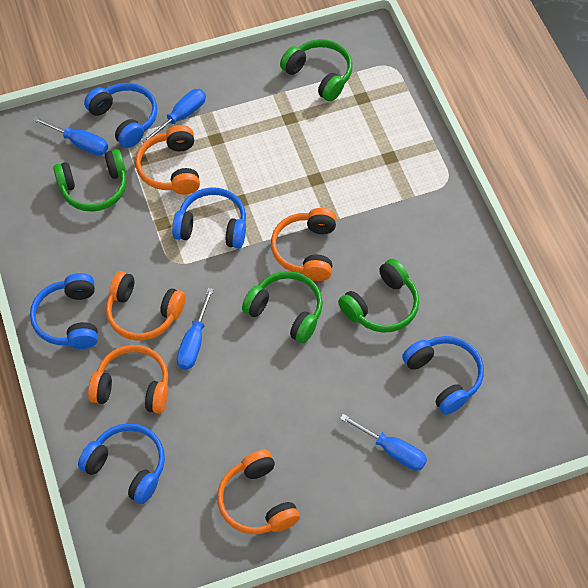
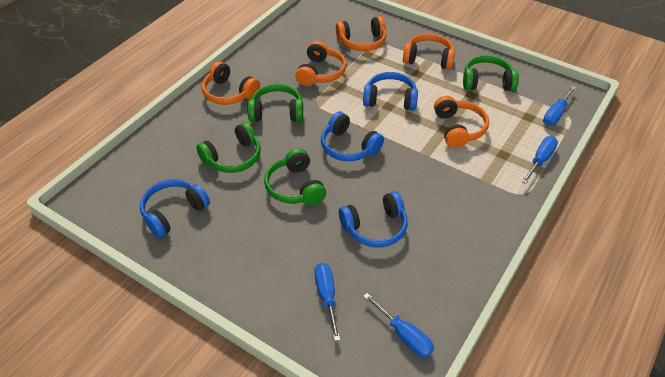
blue headphones: 5 -> 4

